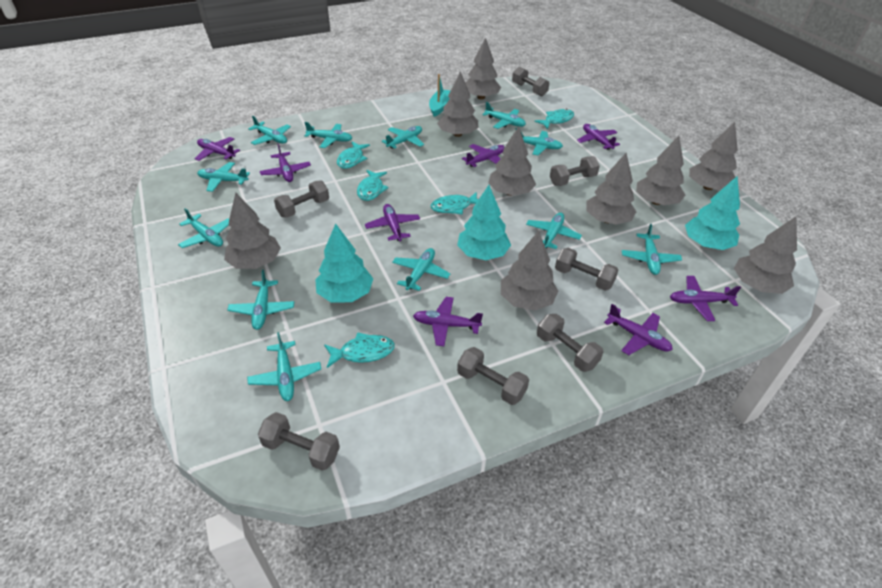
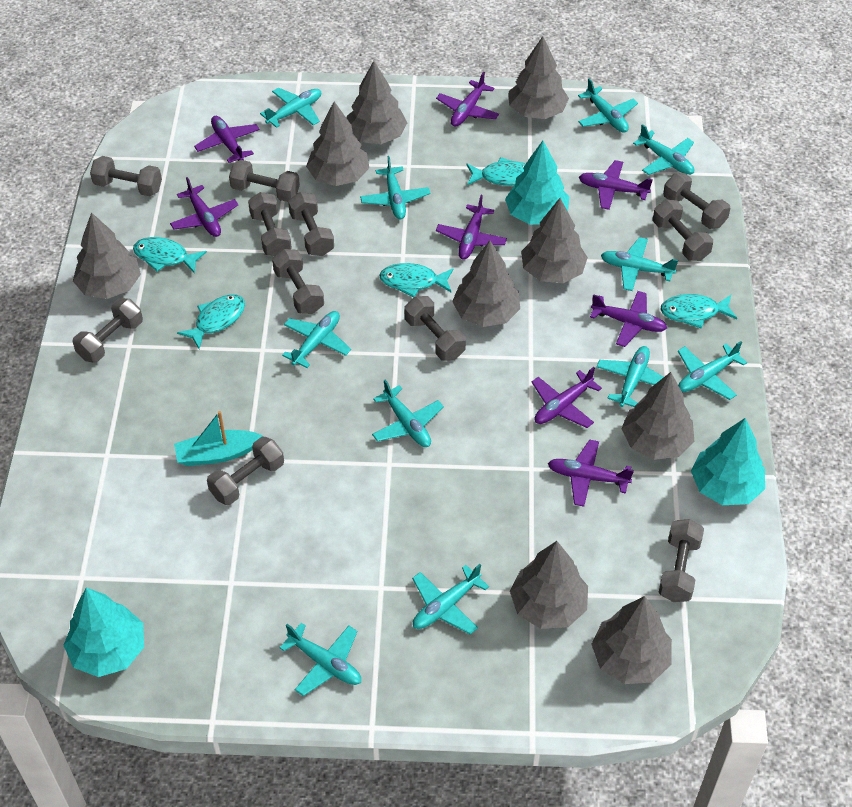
grey dumbbell: 7 -> 11
turquoise plane: 12 -> 11

